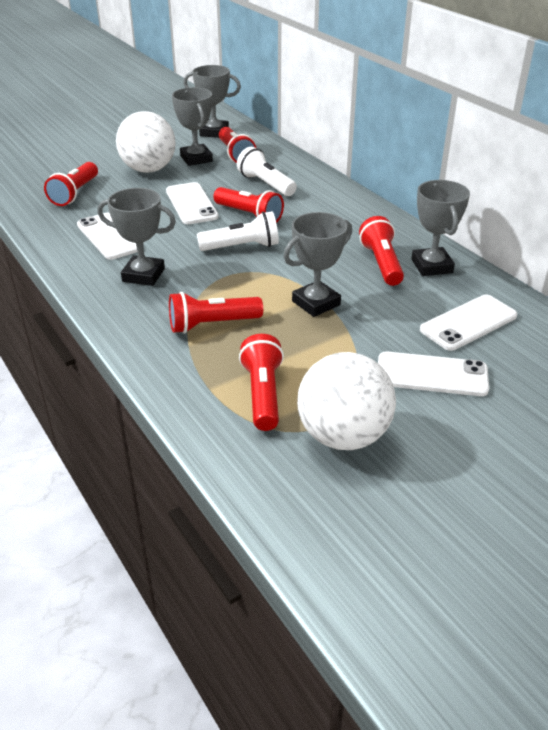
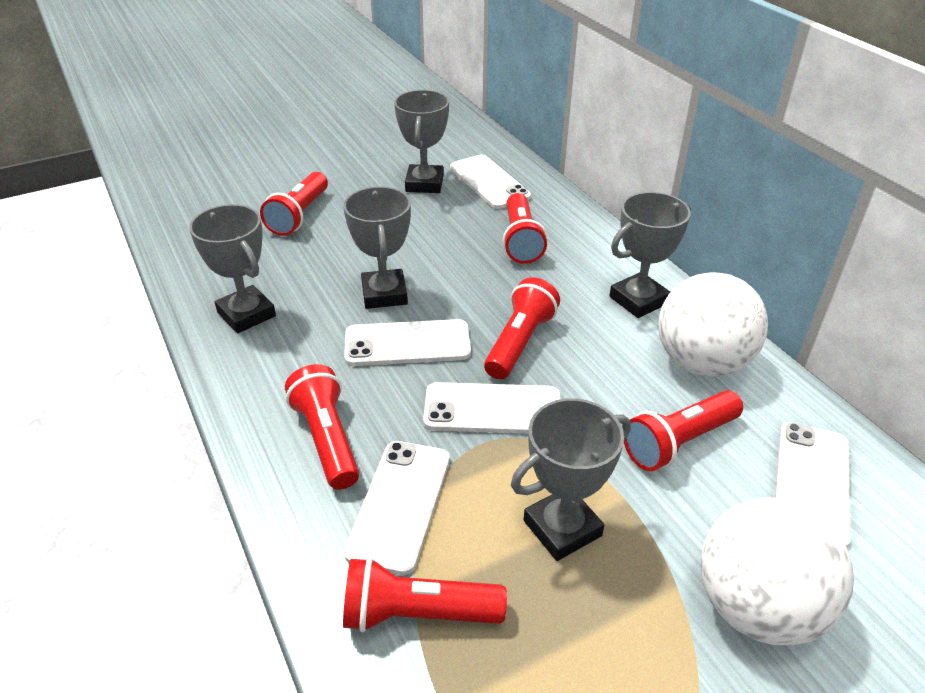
white flashlight: 2 -> 0
white phone: 4 -> 5

